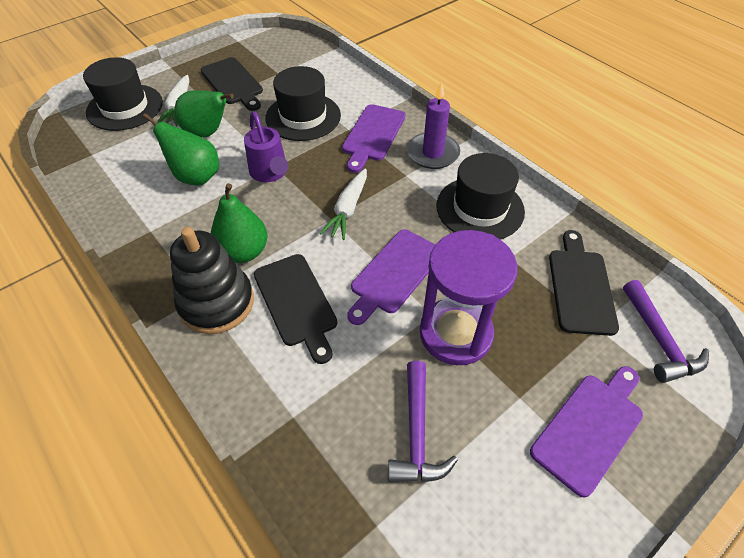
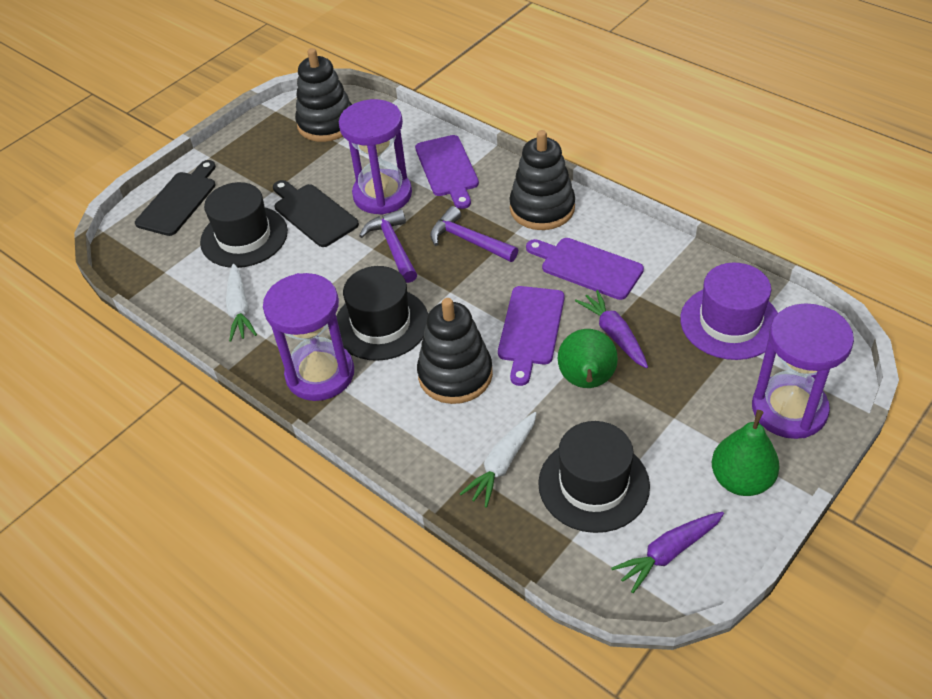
black cutting board: 3 -> 2
black stacking toy: 1 -> 3
green pear: 3 -> 2
purple candle: 1 -> 0
purple carrot: 0 -> 2
purple hat: 0 -> 1
purple hourglass: 1 -> 3
purple watering can: 1 -> 0

